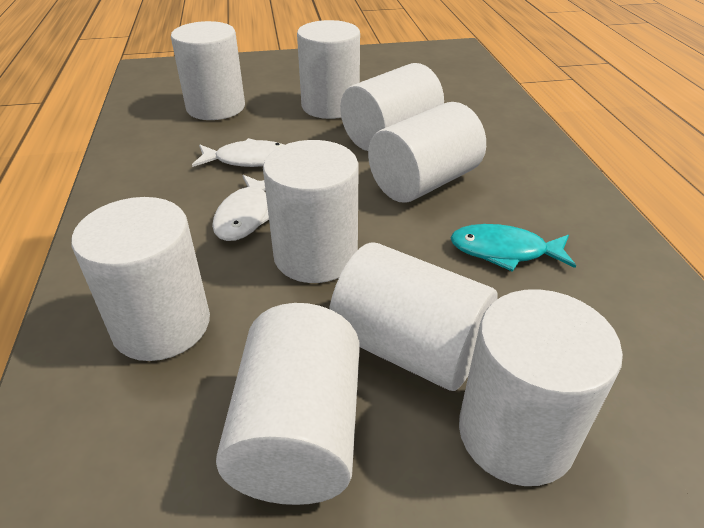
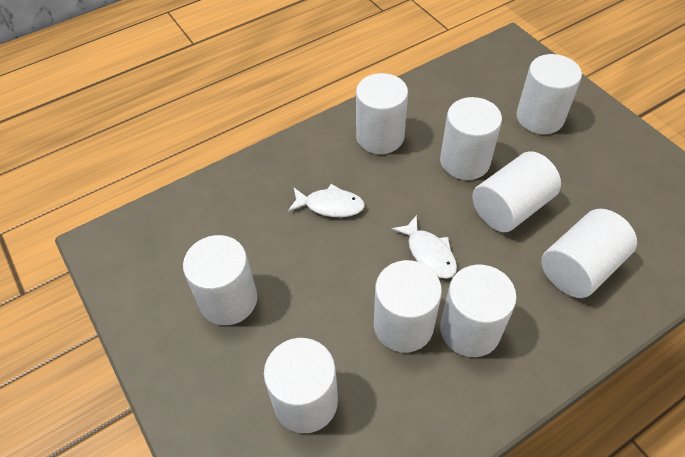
turquoise fish: 1 -> 0

